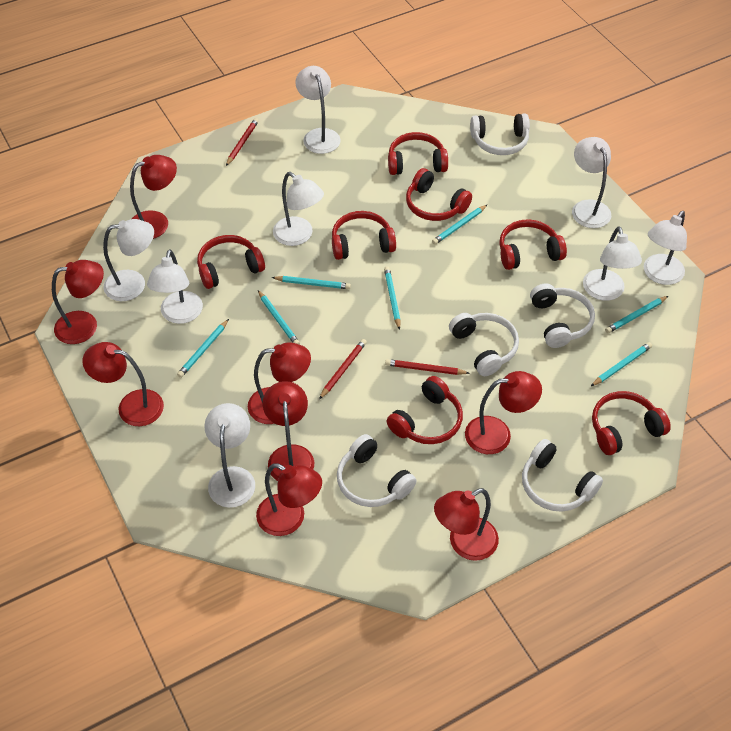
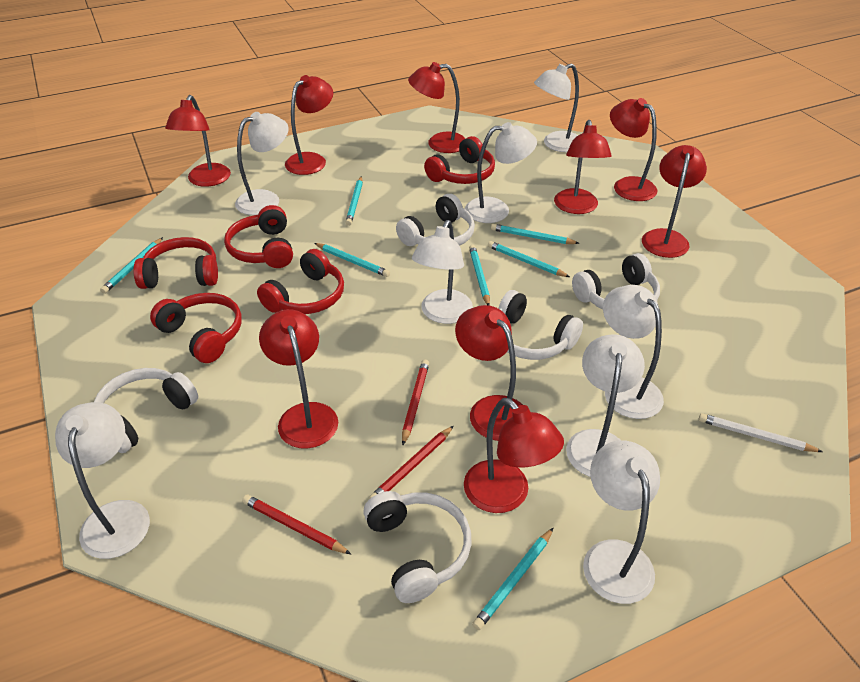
red headphones: 7 -> 5
red lamp: 8 -> 9
white pencil: 0 -> 1

